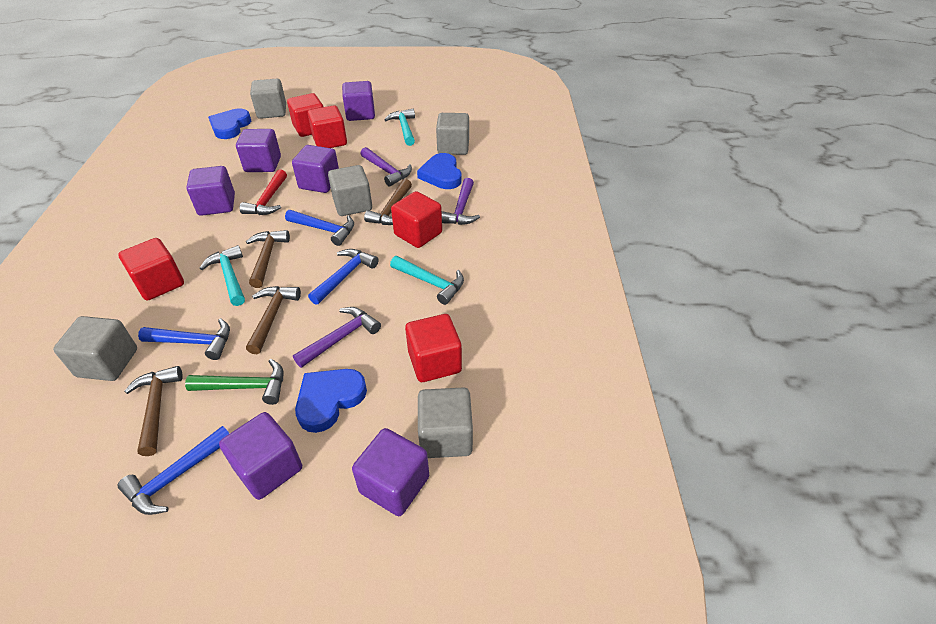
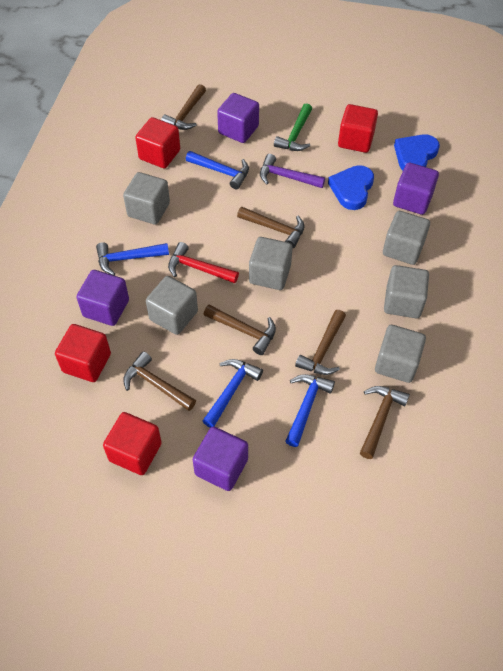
blue heart: 3 -> 2
brown hammer: 4 -> 6
grey cube: 5 -> 6
purple cube: 6 -> 4
purple hammer: 3 -> 1
red cube: 5 -> 4
turquoise hammer: 3 -> 0

